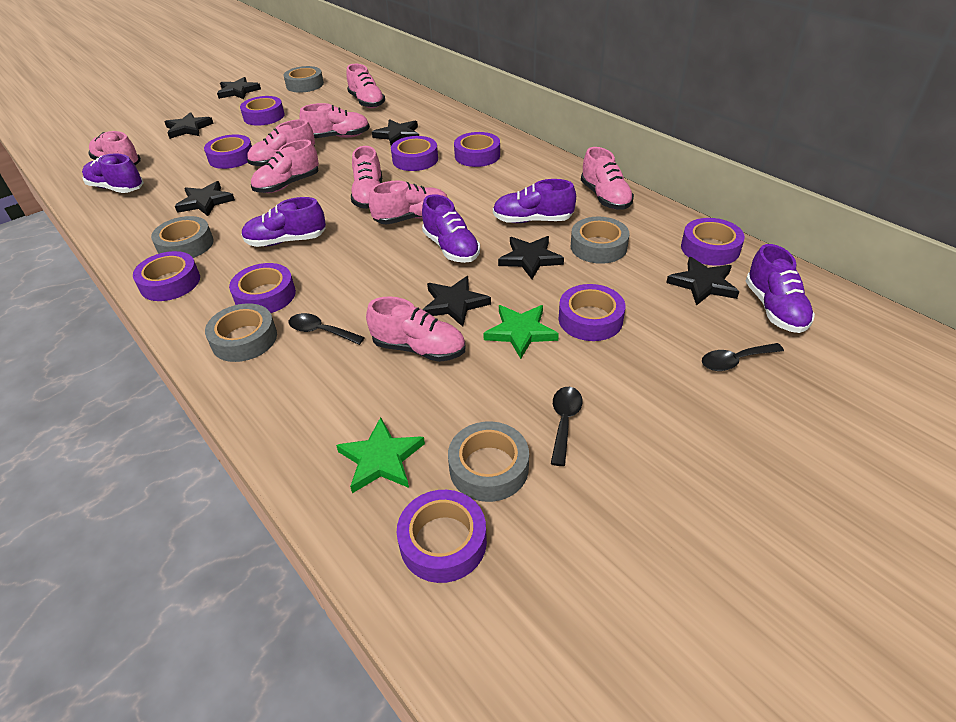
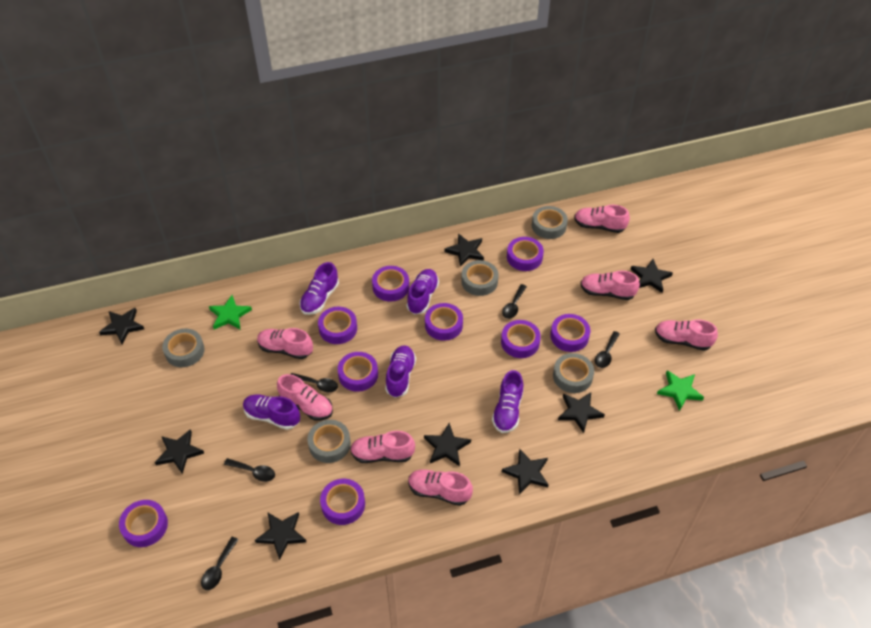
black spoon: 3 -> 5
black star: 7 -> 8
pink shoe: 9 -> 7

